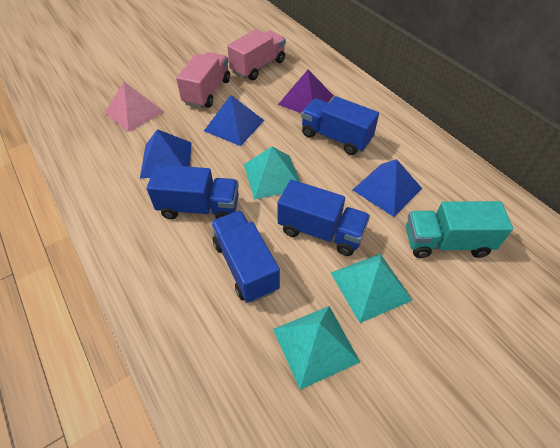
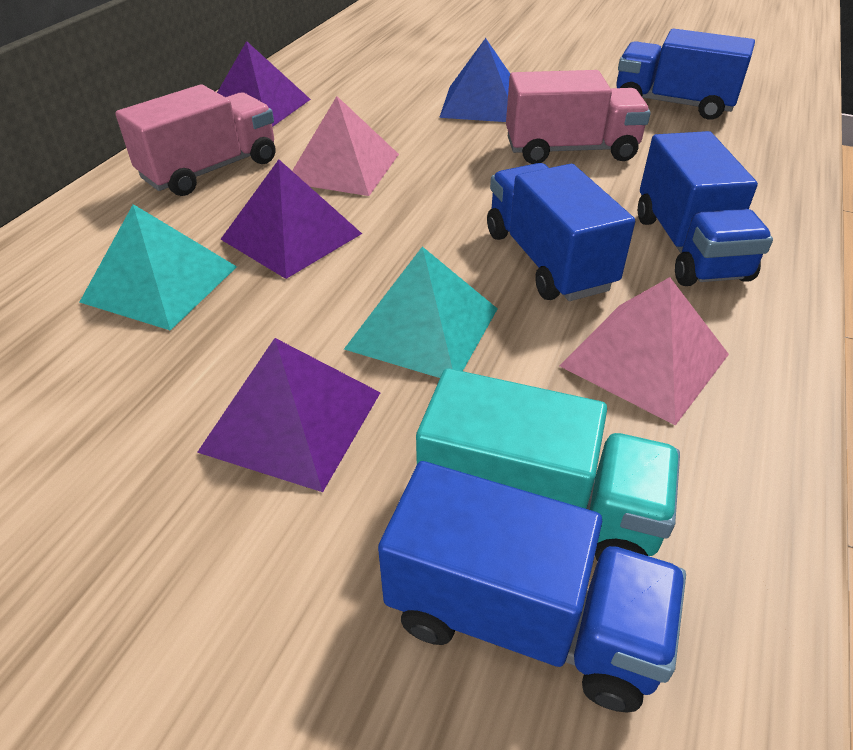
blue pyramid: 3 -> 1
pink pyramid: 1 -> 2
purple pyramid: 1 -> 3
turquoise pyramid: 3 -> 2

